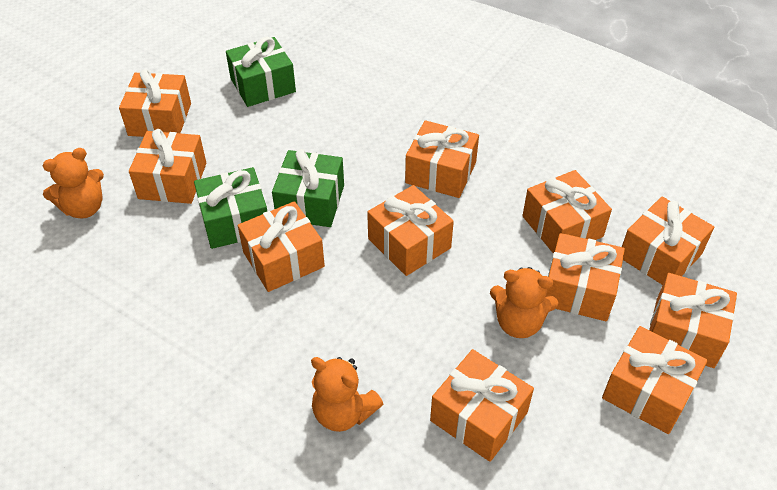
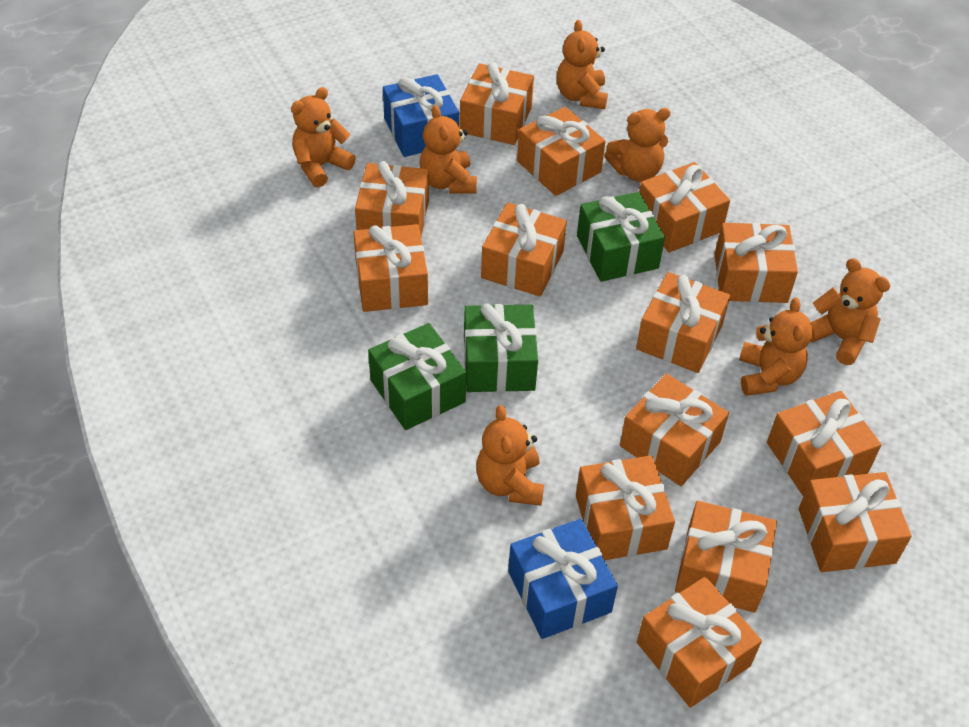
blue gift: 0 -> 2
orange gift: 11 -> 14
orange teddy bear: 3 -> 7

